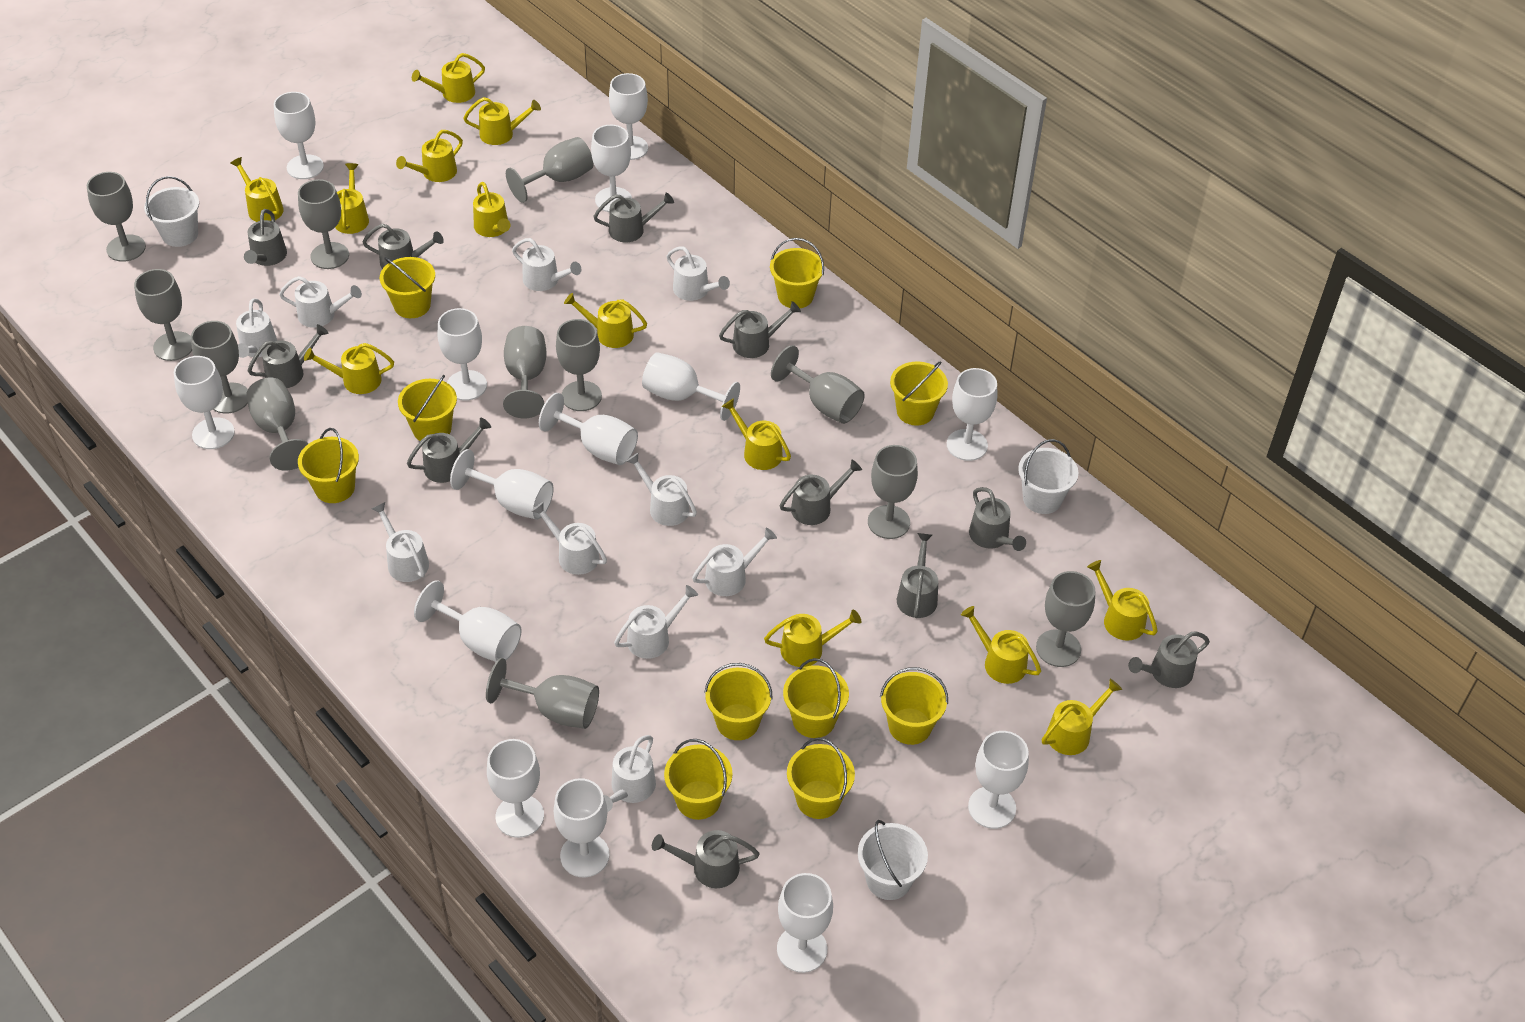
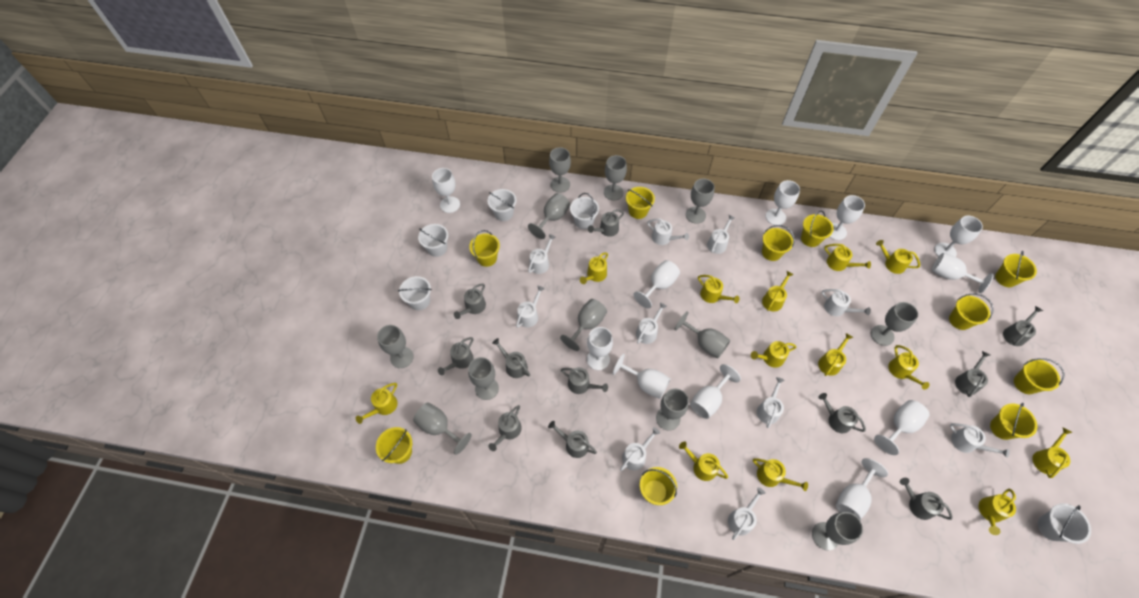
white bucket: 3 -> 5
white goblet: 14 -> 11

